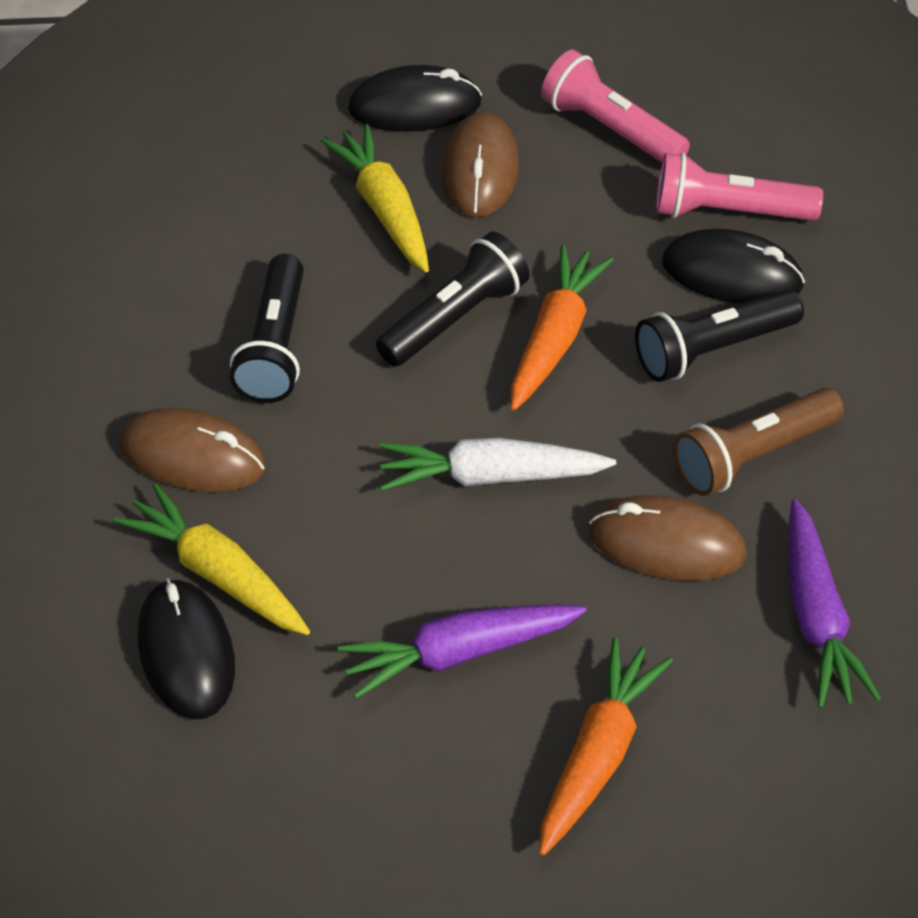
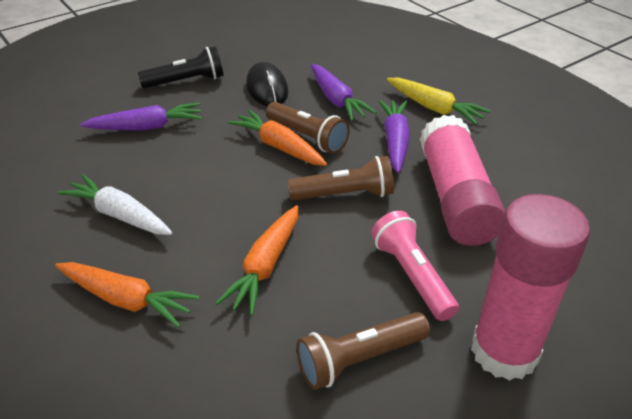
black flashlight: 3 -> 1
black mouse: 3 -> 1
brown flashlight: 1 -> 3
brown mouse: 3 -> 0
orange carrot: 2 -> 3
pink flashlight: 2 -> 1
pink glue stick: 0 -> 2
purple carrot: 2 -> 3
yellow carrot: 2 -> 1

